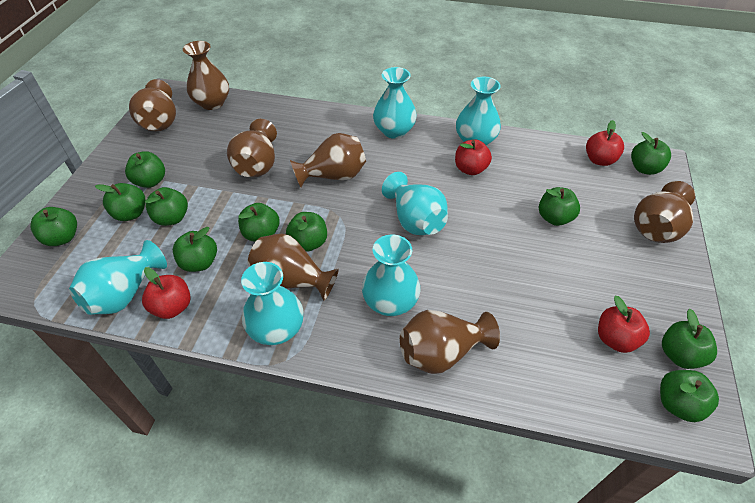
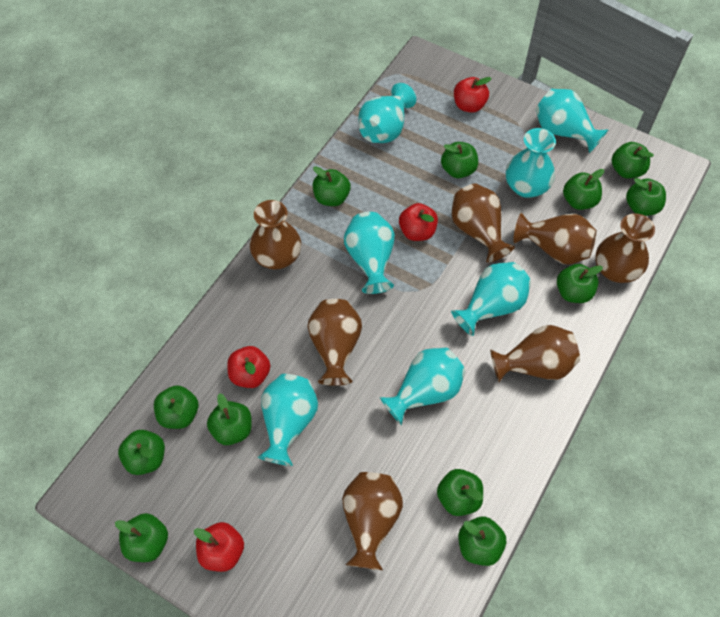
green apple: 11 -> 12
turquoise vase: 6 -> 7

